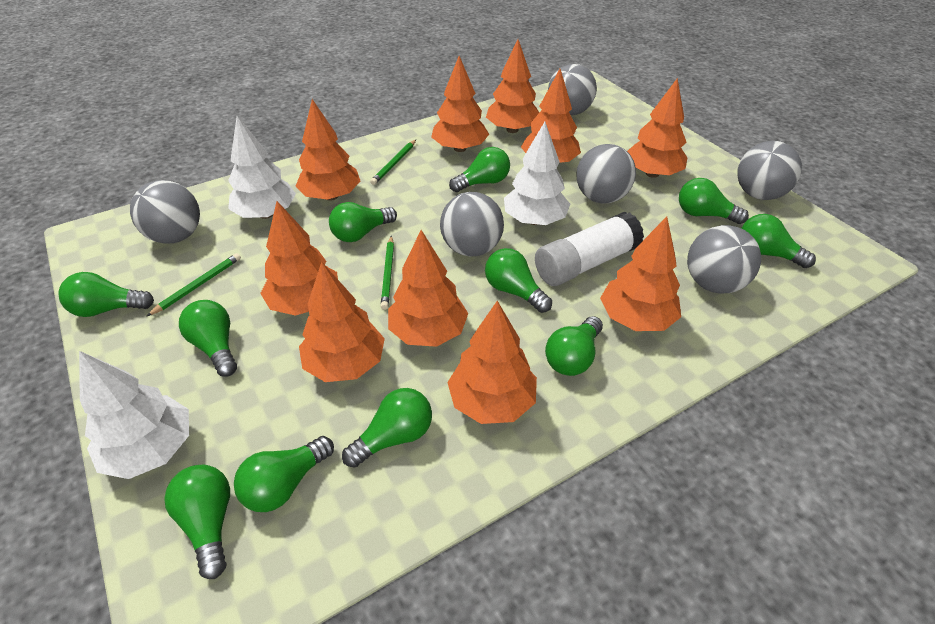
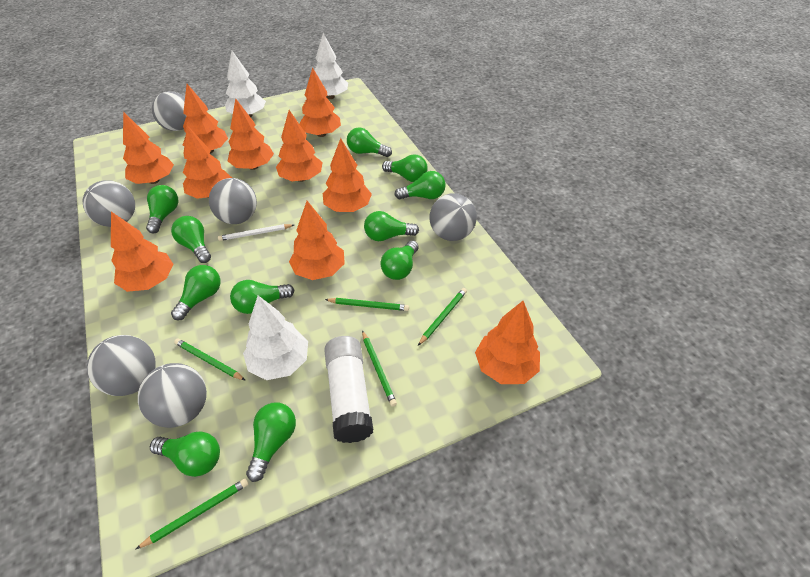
green pencil: 3 -> 5
white pencil: 0 -> 1

